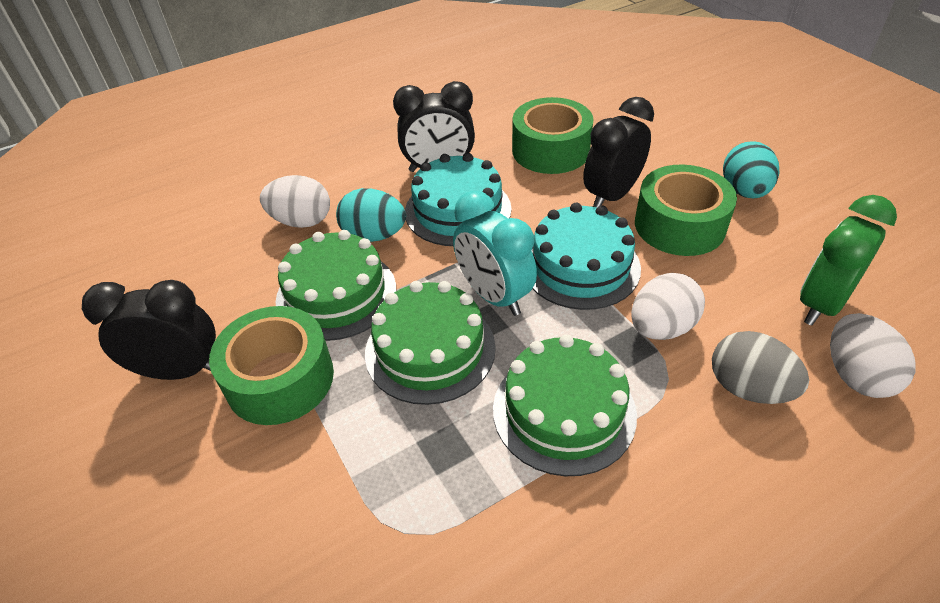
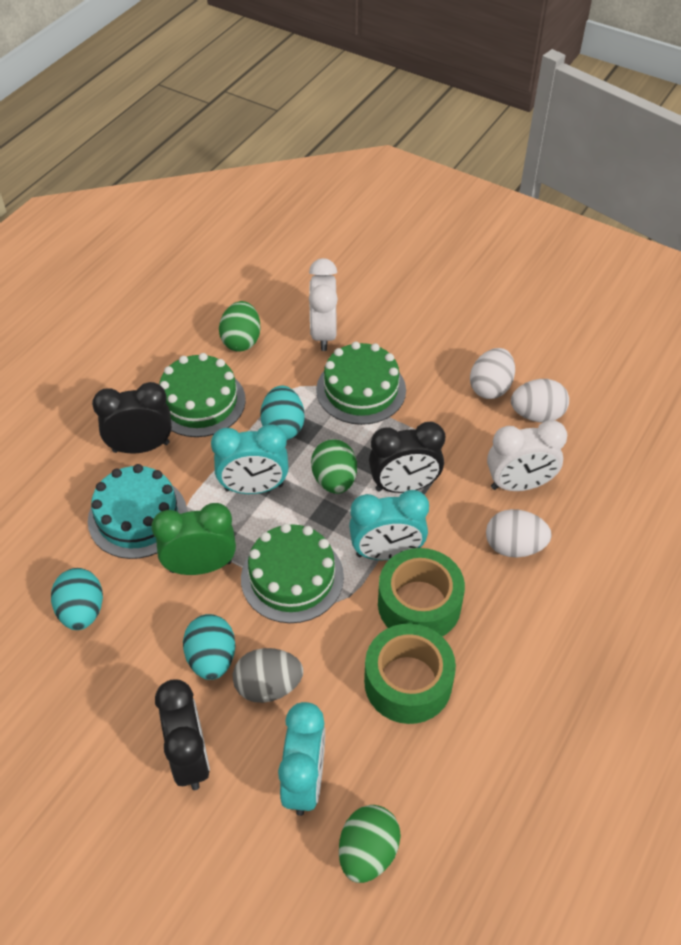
green egg: 0 -> 3
green tape: 3 -> 2
turquoise cake: 2 -> 1
turquoise clock: 1 -> 3
turquoise egg: 2 -> 3
white clock: 0 -> 2

